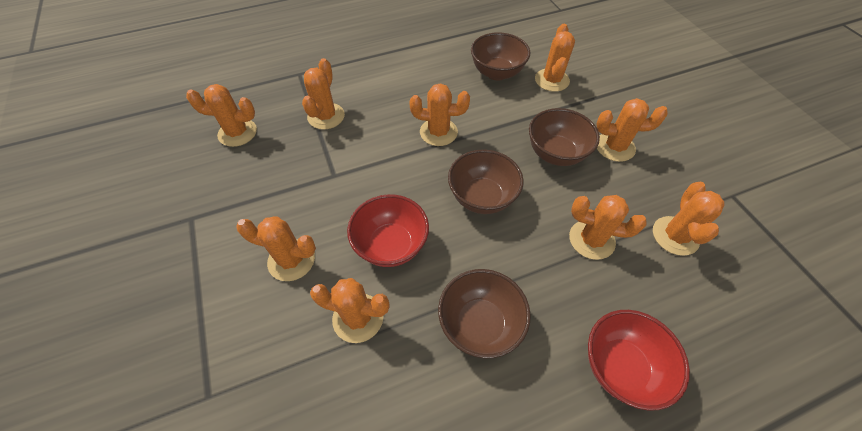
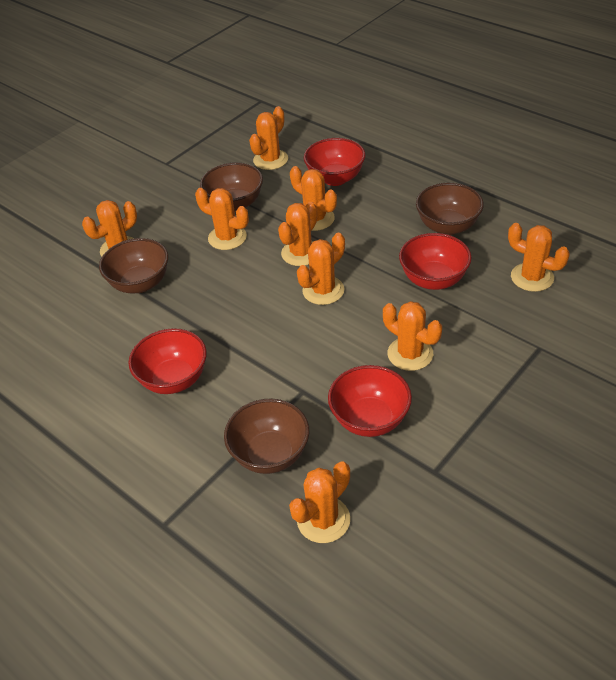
red bowl: 2 -> 4

